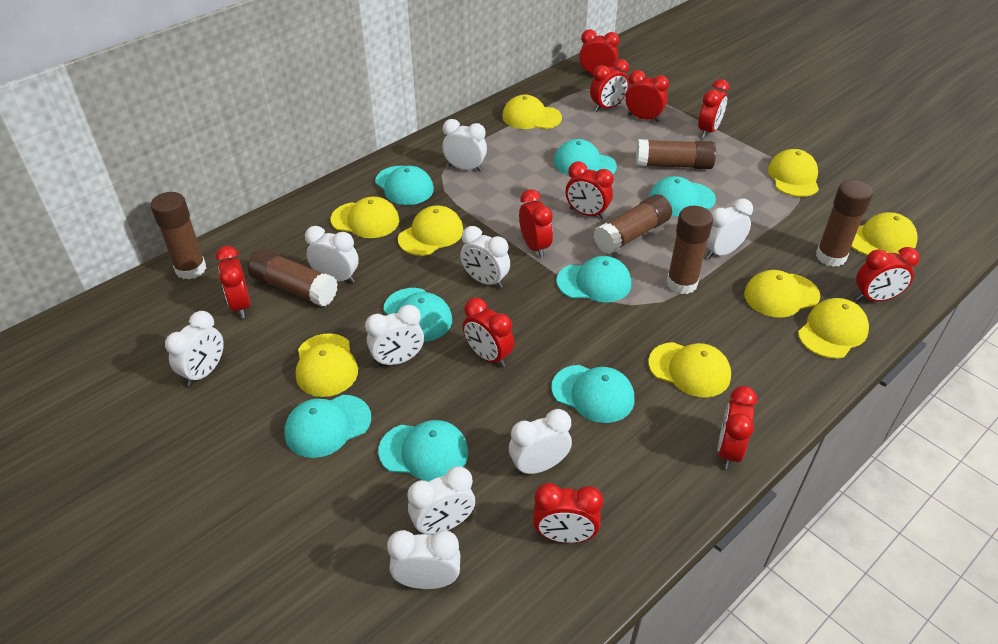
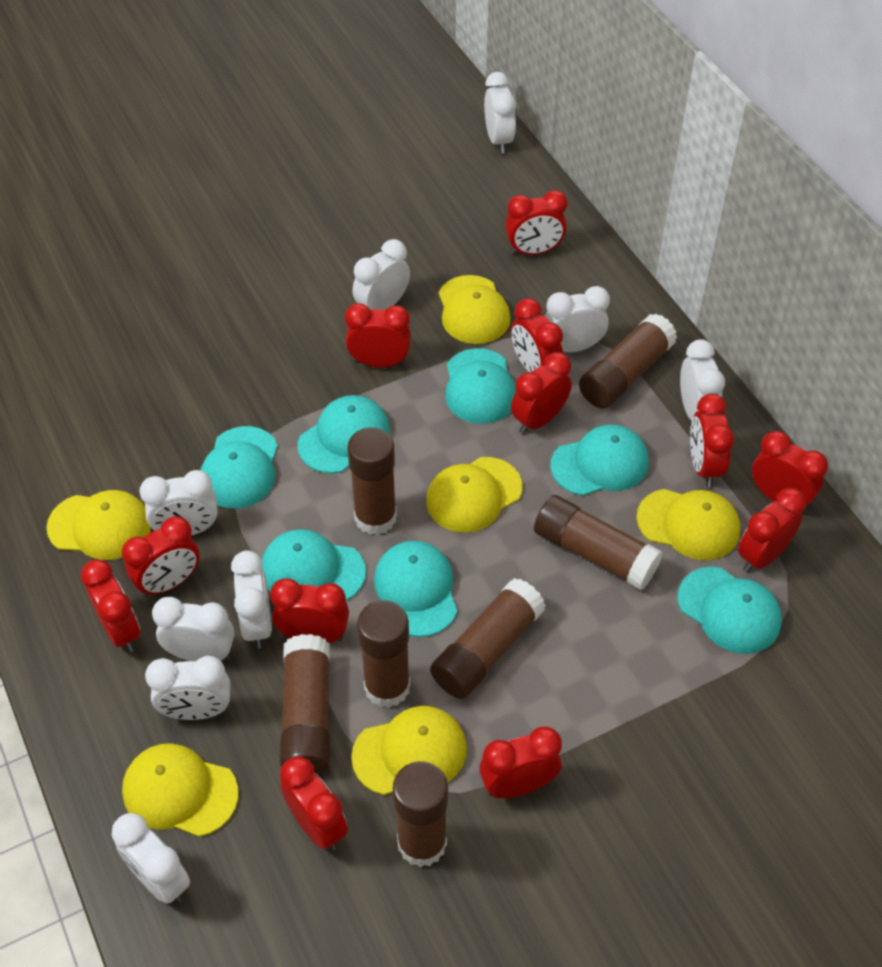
brown glue stick: 6 -> 7
red clock: 11 -> 12
turquoise cap: 8 -> 7
yellow cap: 9 -> 6

